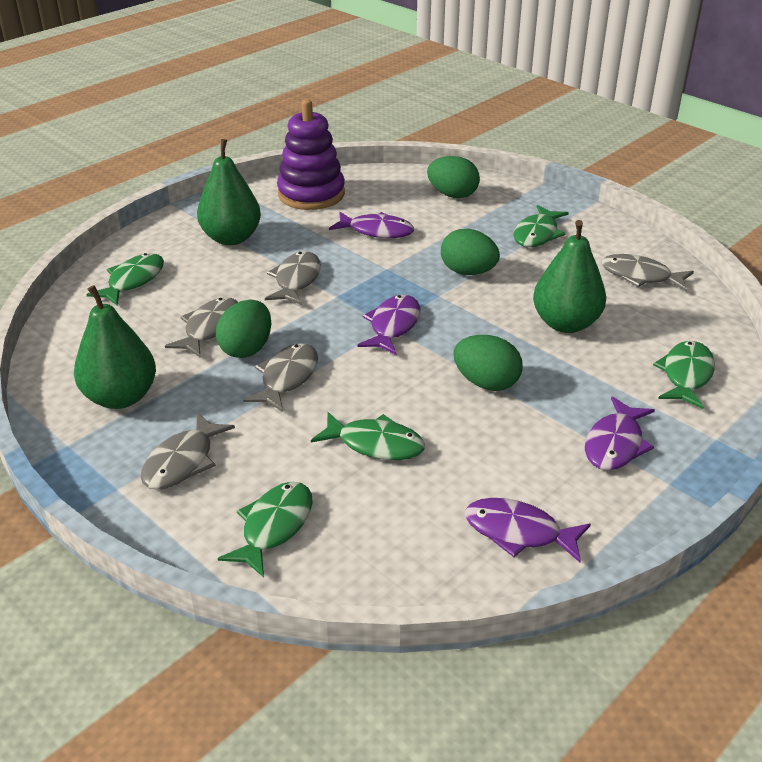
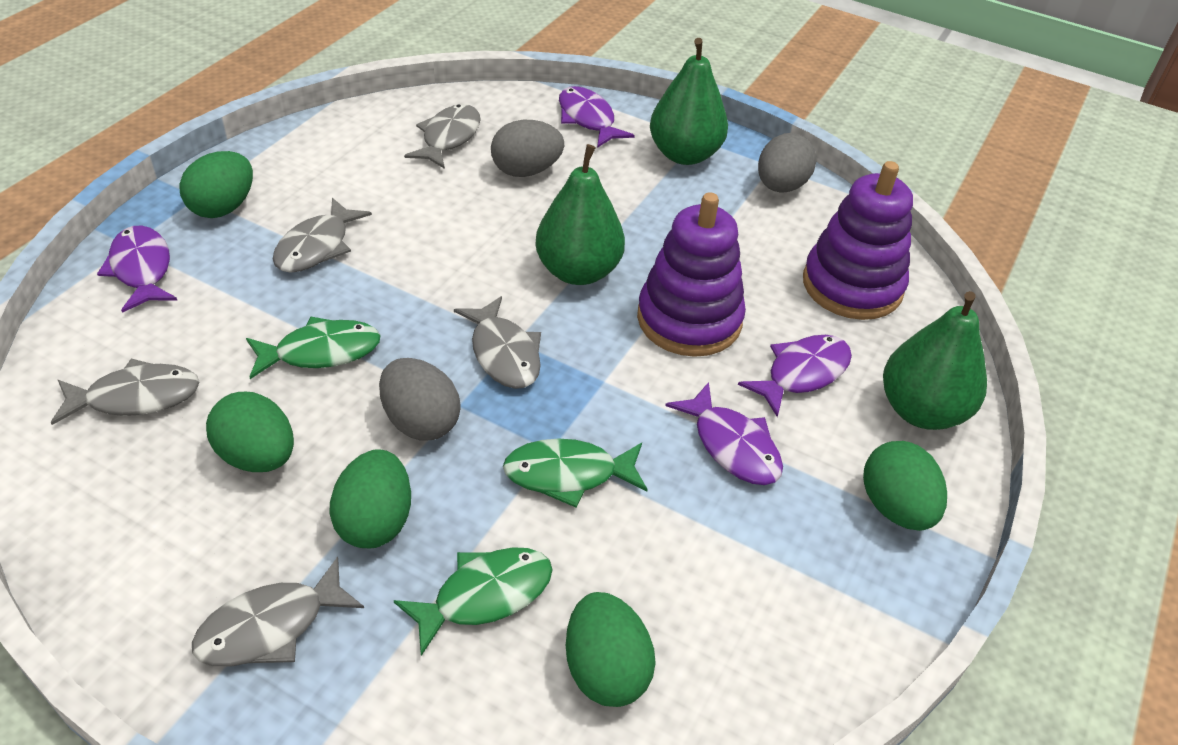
green egg: 4 -> 5
green fish: 5 -> 3
grey egg: 0 -> 3
purple stacking toy: 1 -> 2

